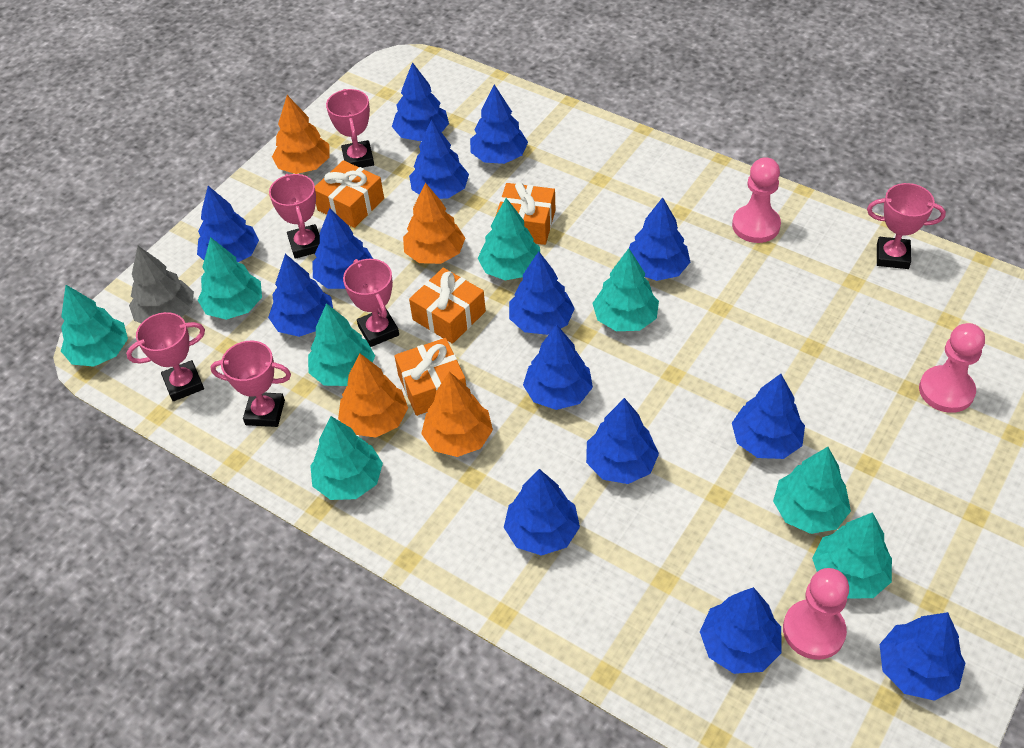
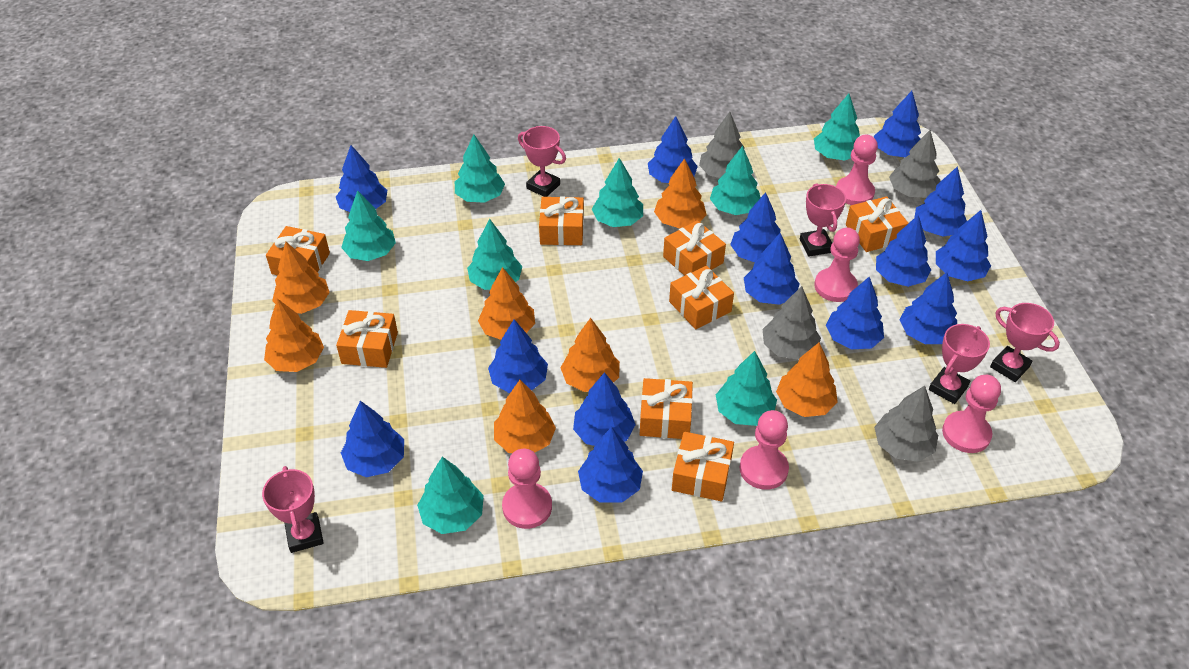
grey tree: 1 -> 4
orange gift: 4 -> 8
orange tree: 4 -> 7
pink pawn: 3 -> 5
pink trophy: 6 -> 5

